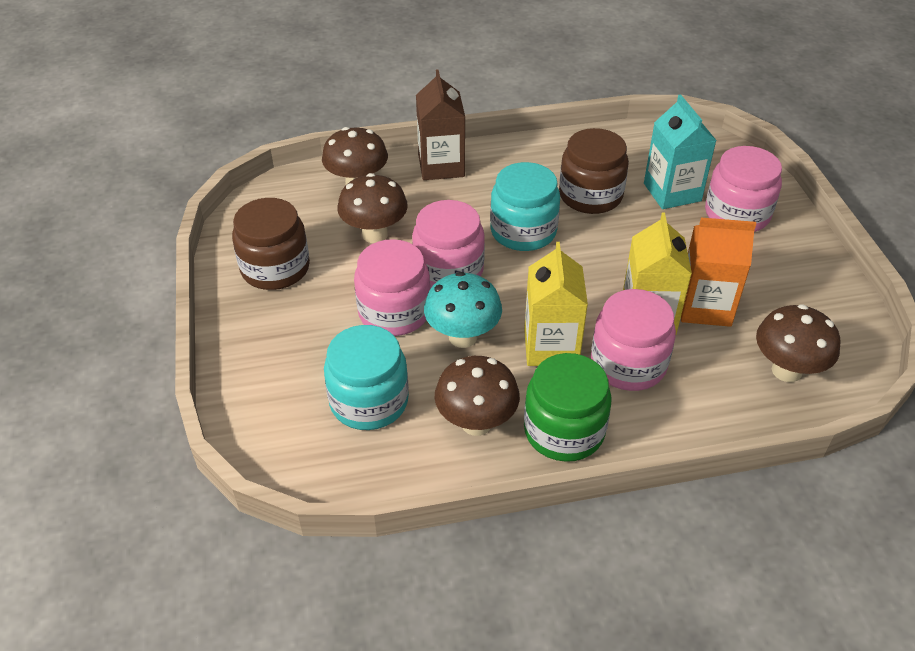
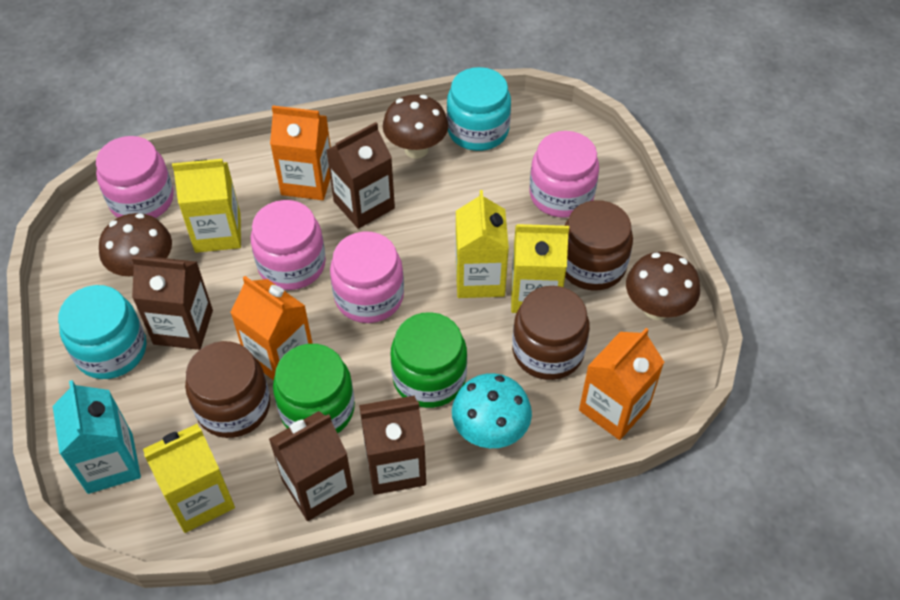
brown carton: 1 -> 4
brown jar: 2 -> 3
brown mushroom: 4 -> 3
green jar: 1 -> 2
orange carton: 1 -> 3
yellow carton: 2 -> 4

